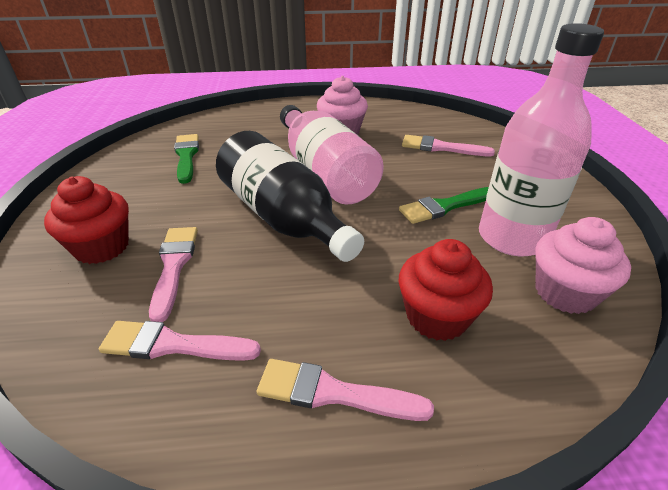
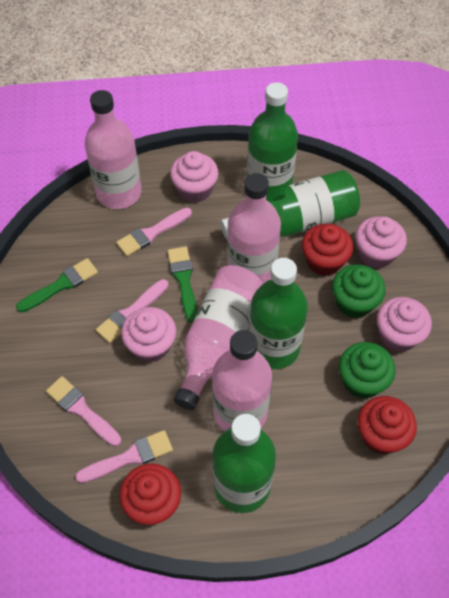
black bottle: 1 -> 0
green bottle: 0 -> 4
green cupcake: 0 -> 2
pink bottle: 2 -> 4
pink cupcake: 2 -> 4
red cupcake: 2 -> 3

